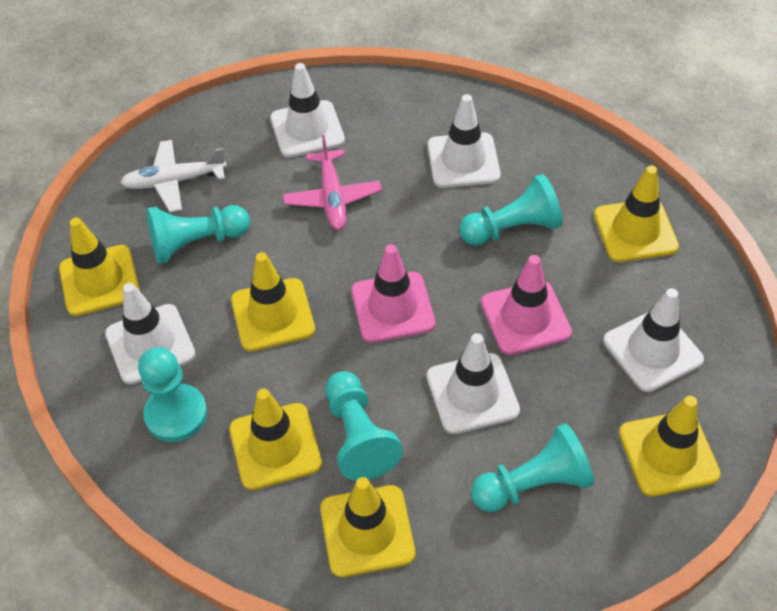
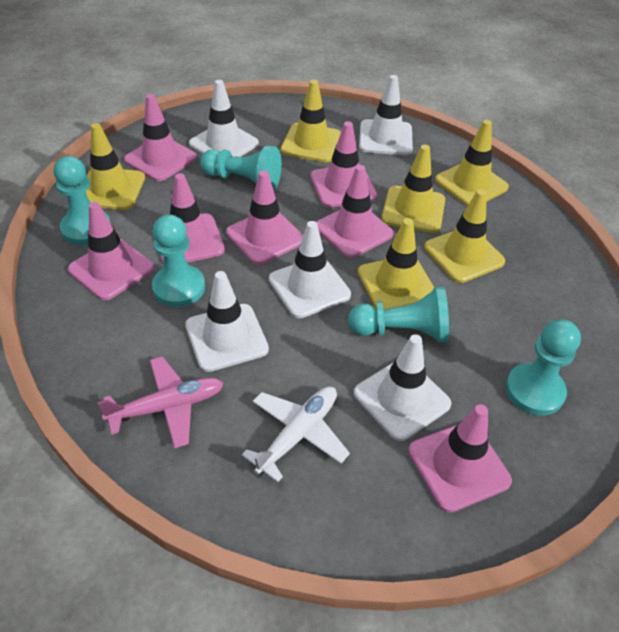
pink traffic cone: 2 -> 7

